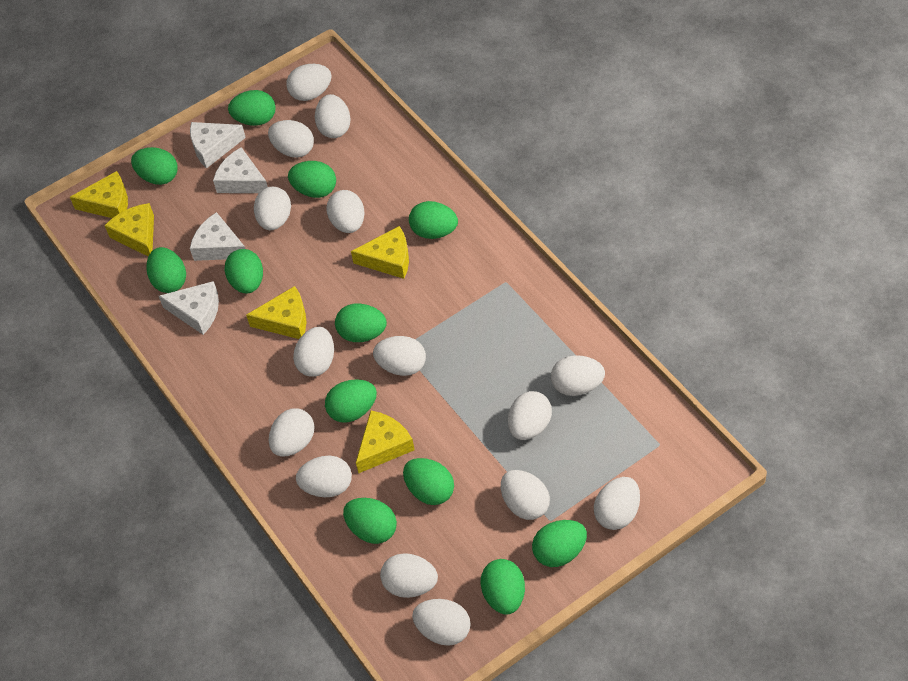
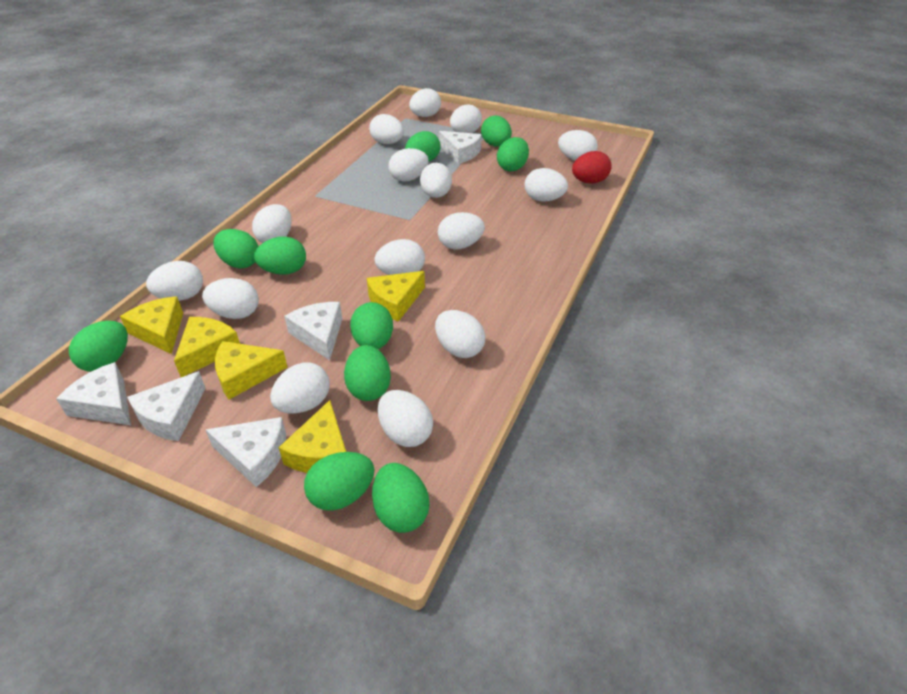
green egg: 12 -> 10
red egg: 0 -> 1
white cheese: 4 -> 5

